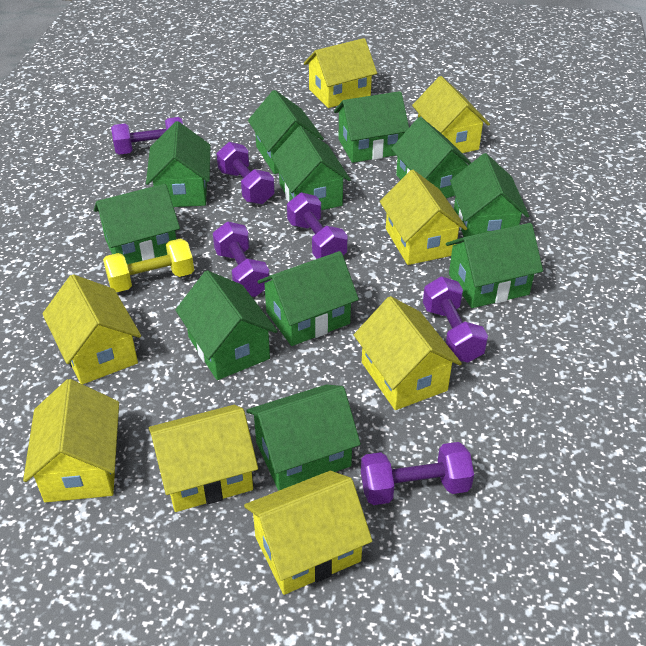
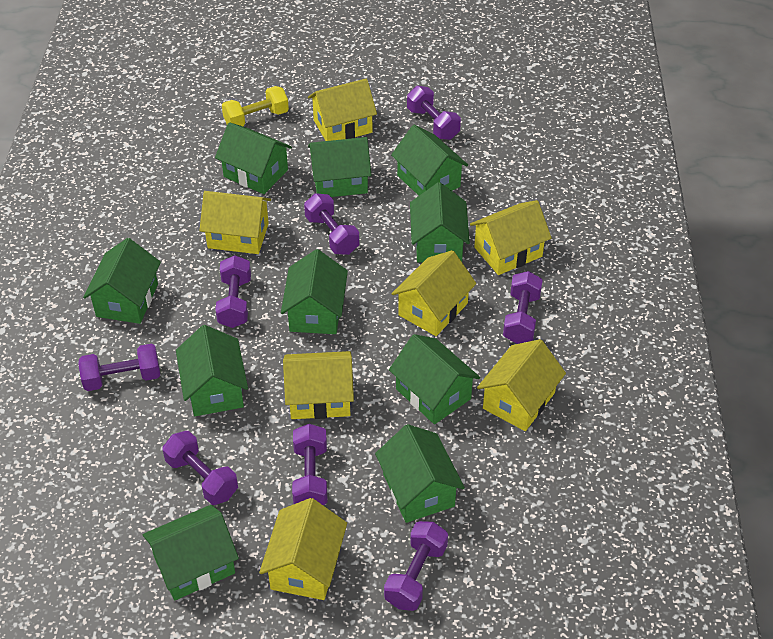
green house: 11 -> 10
purple dumbbell: 6 -> 8
yellow house: 8 -> 7

